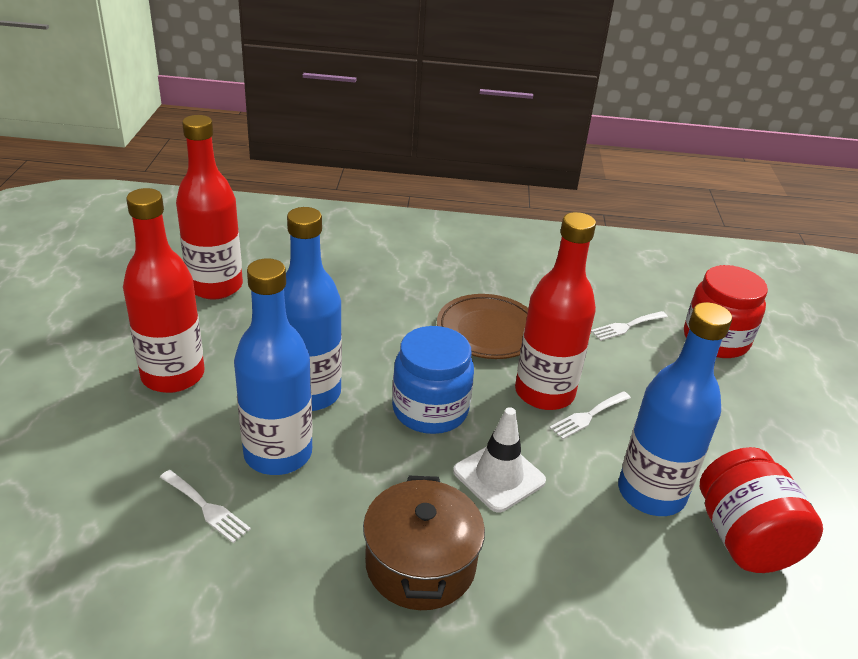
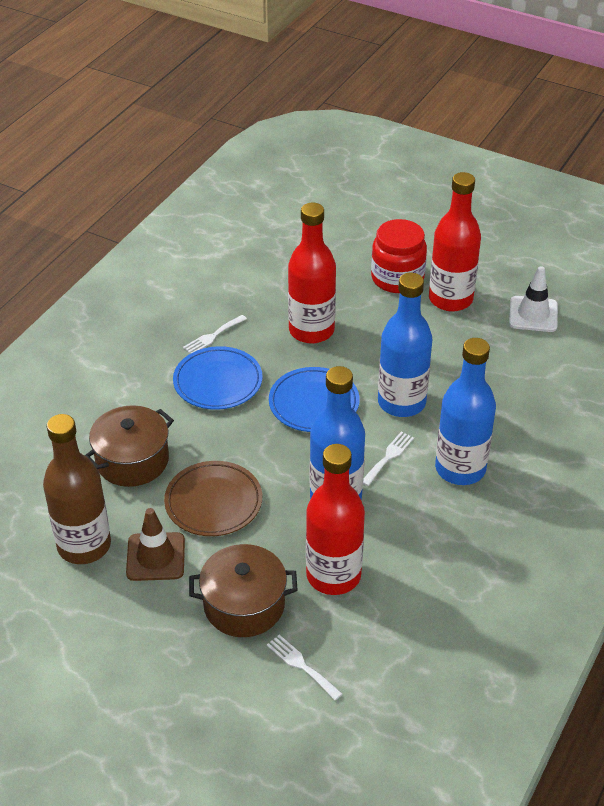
blue jar: 1 -> 0
blue plate: 0 -> 2
brown bottle: 0 -> 1
brown pot: 1 -> 2
brown traffic cone: 0 -> 1
red jar: 2 -> 1

